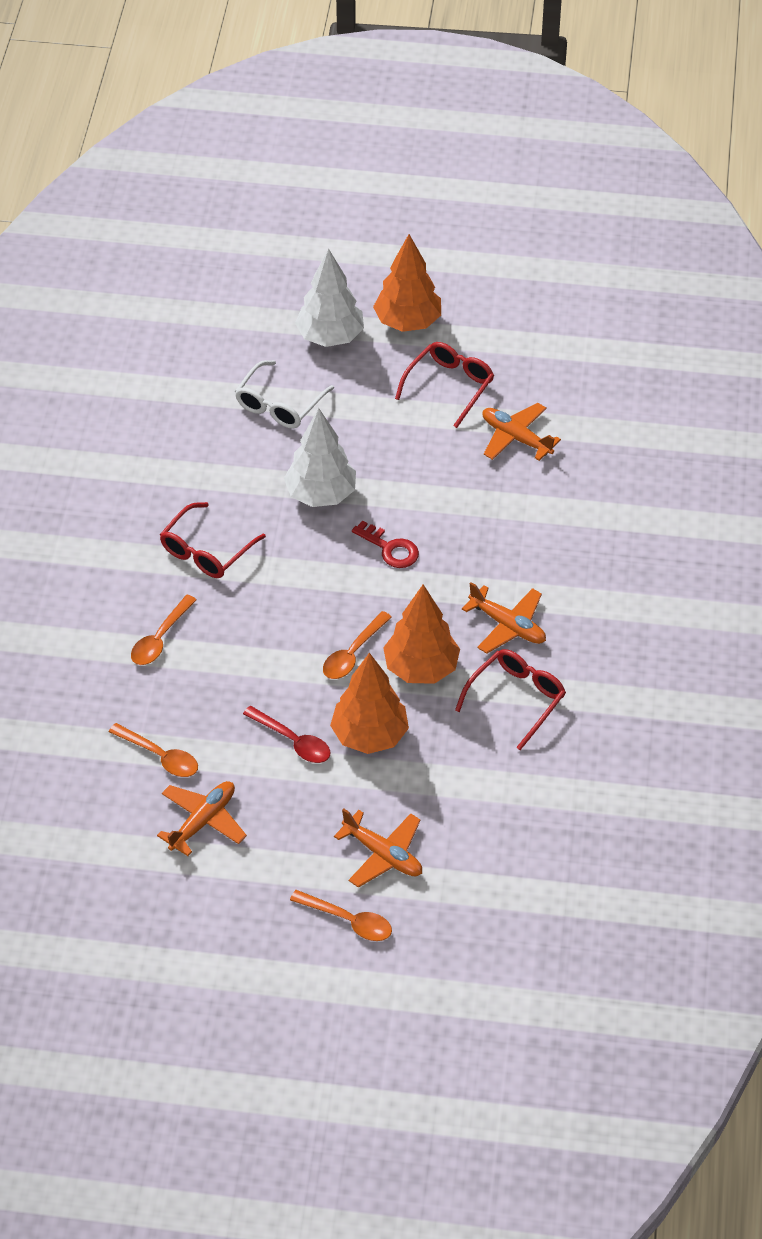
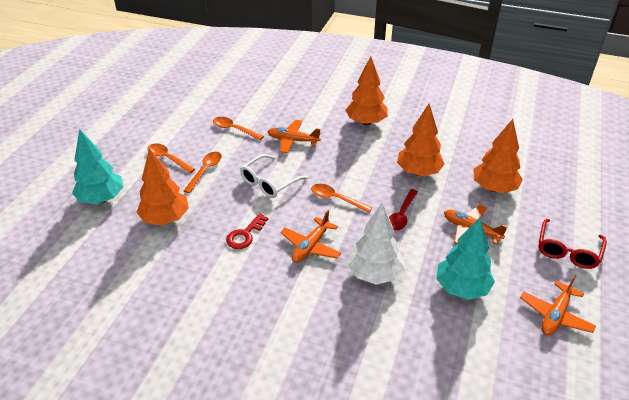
orange tree: 3 -> 4
red glasses: 3 -> 1
turquoise tree: 0 -> 2
white tree: 2 -> 1

